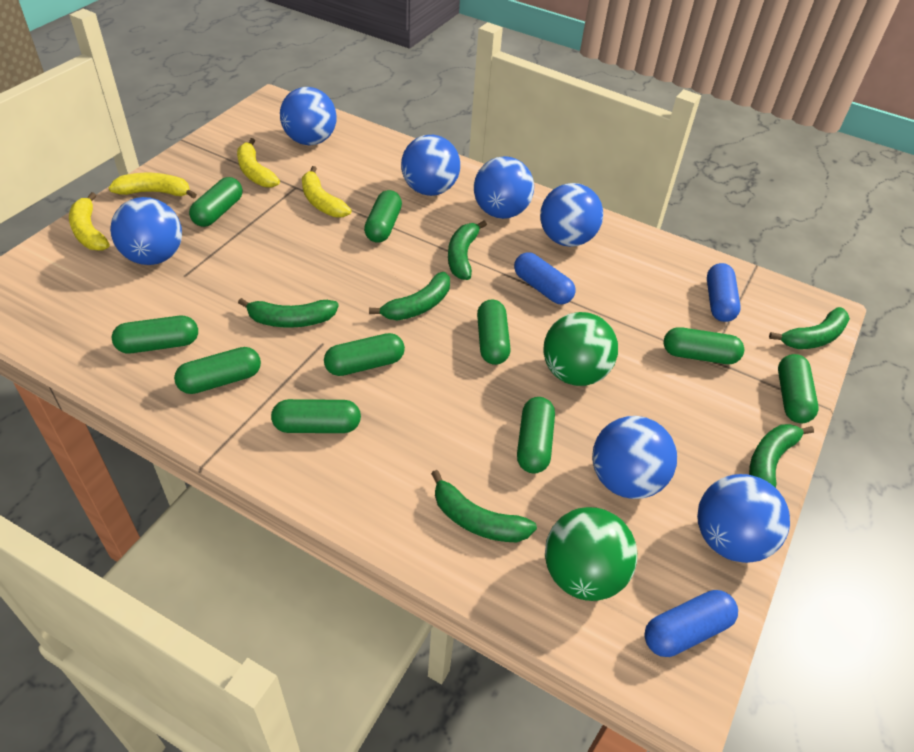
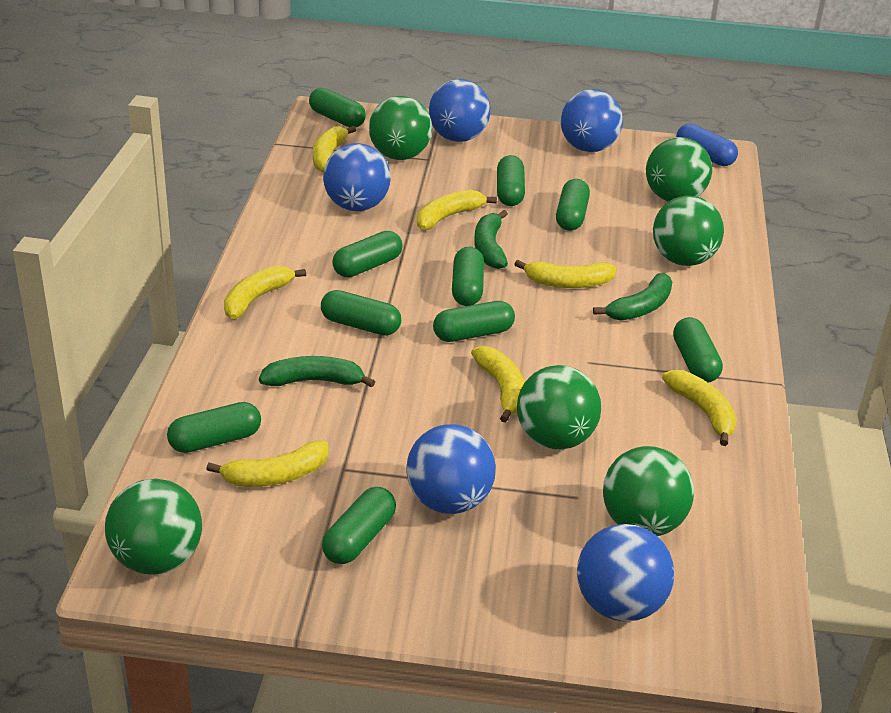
blue ball: 7 -> 5
blue capsule: 3 -> 1
green ball: 2 -> 6
green banana: 6 -> 3
yellow banana: 4 -> 7

